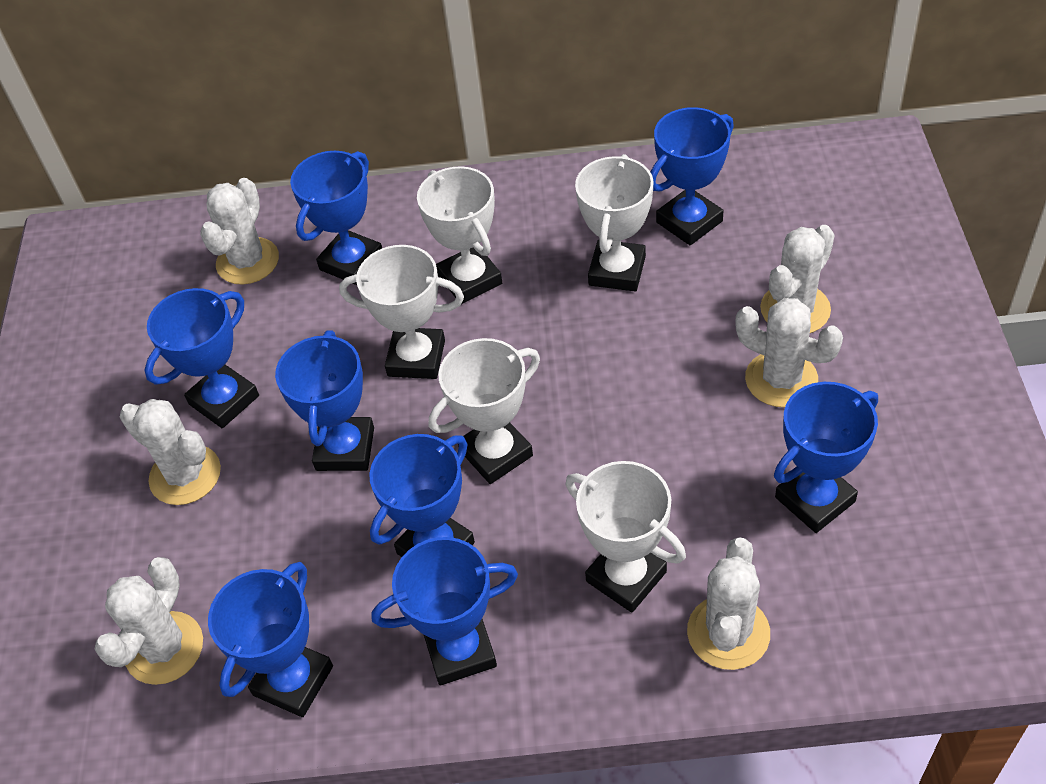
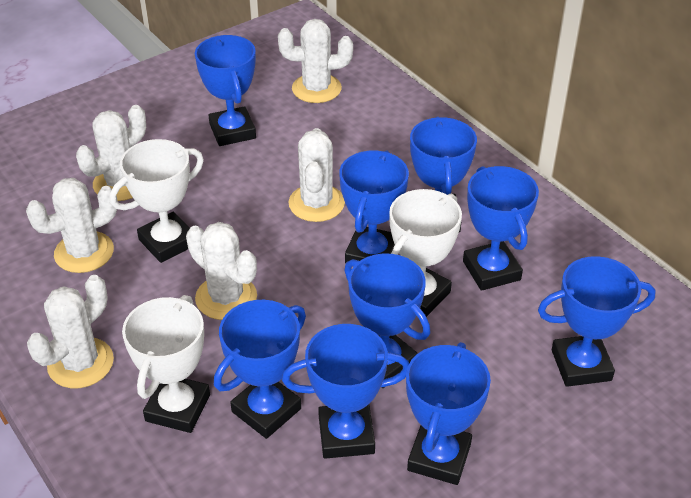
blue trophy: 8 -> 9
white trophy: 5 -> 3

